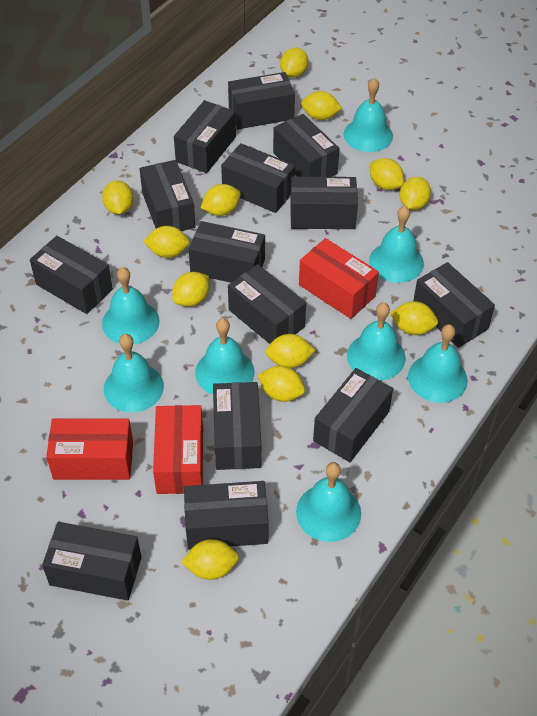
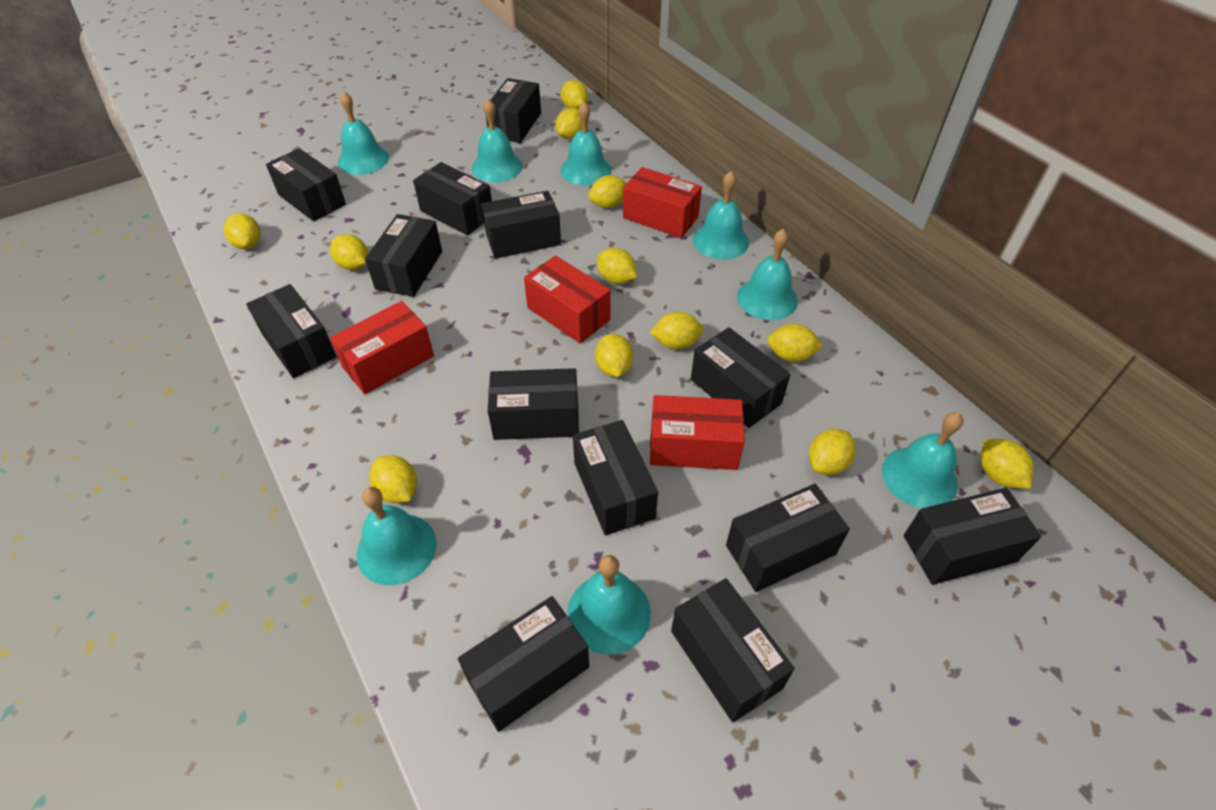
black box: 14 -> 13
red box: 3 -> 4

